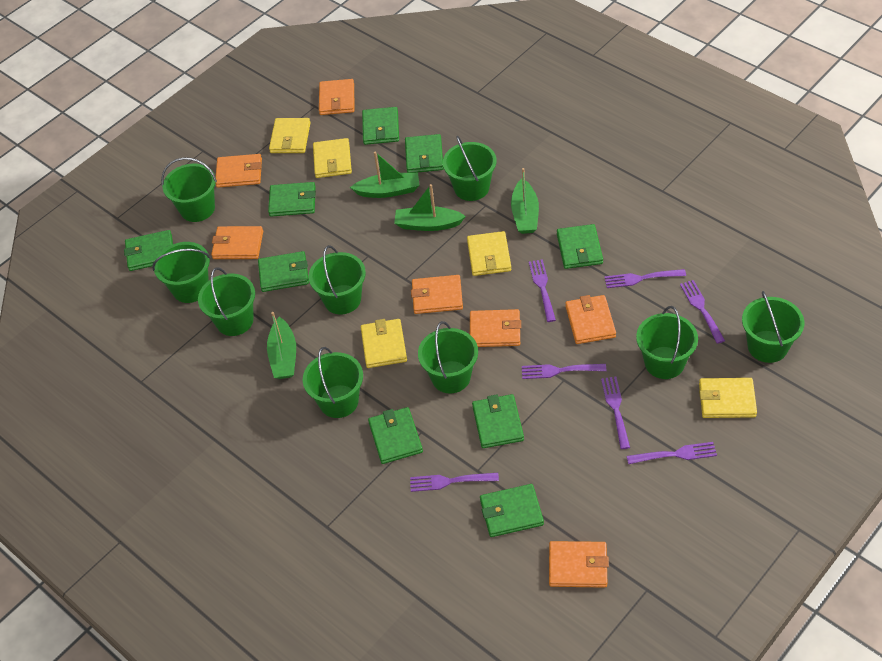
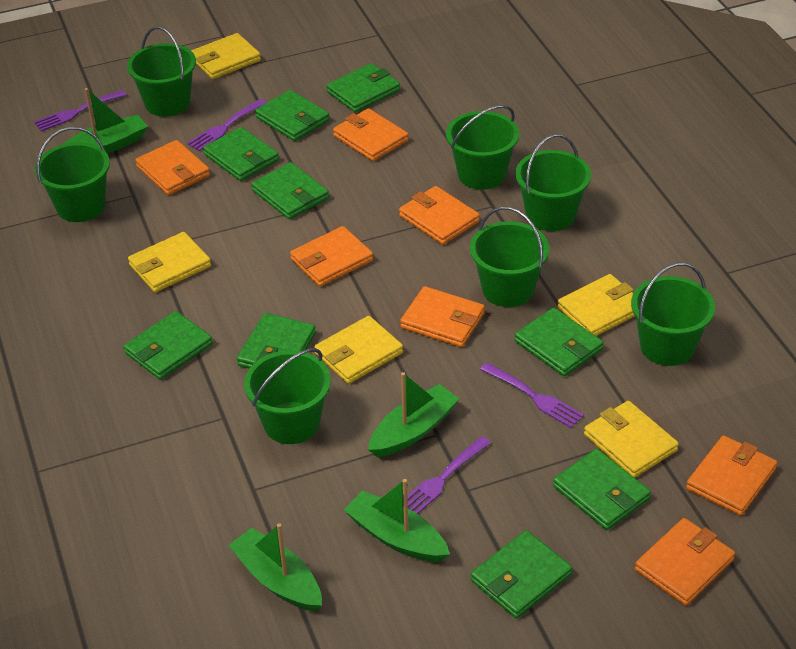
green bucket: 9 -> 7
purple fork: 7 -> 4

